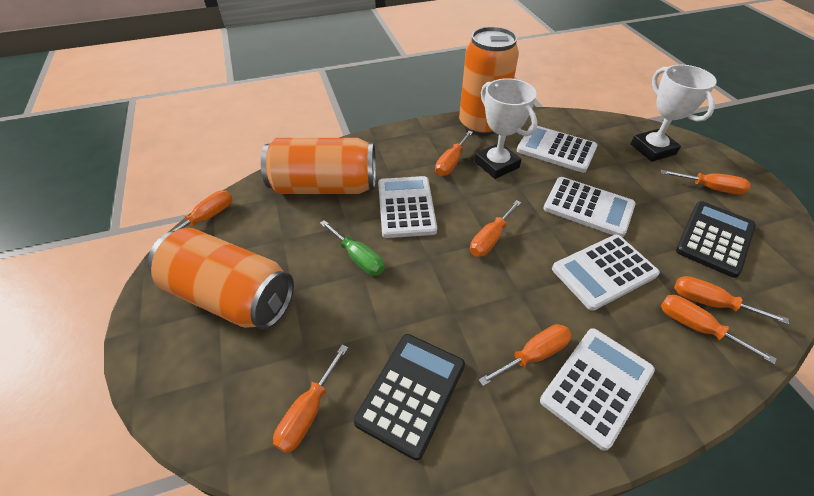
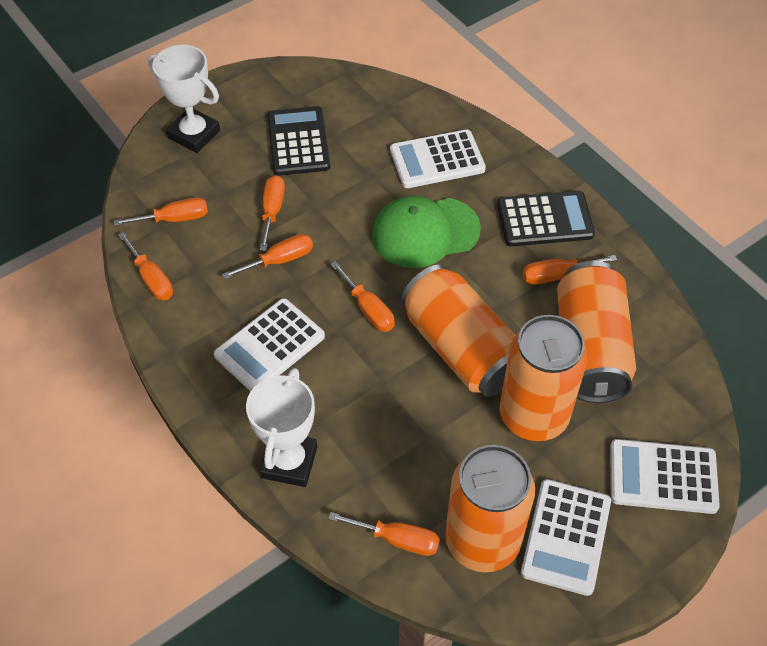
green cap: 0 -> 1
green screwdriver: 1 -> 0
orange can: 3 -> 4
orange screwdriver: 8 -> 7
white calculator: 5 -> 4

